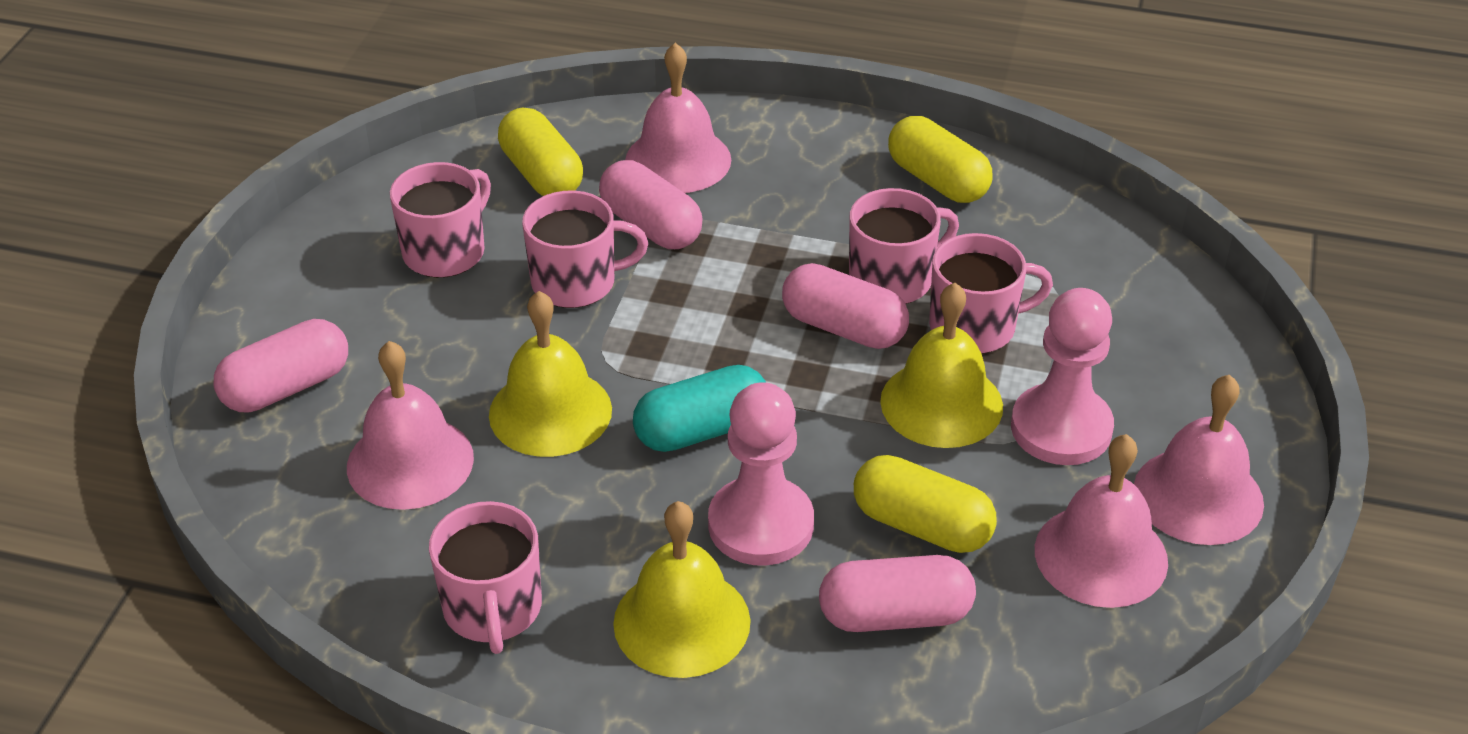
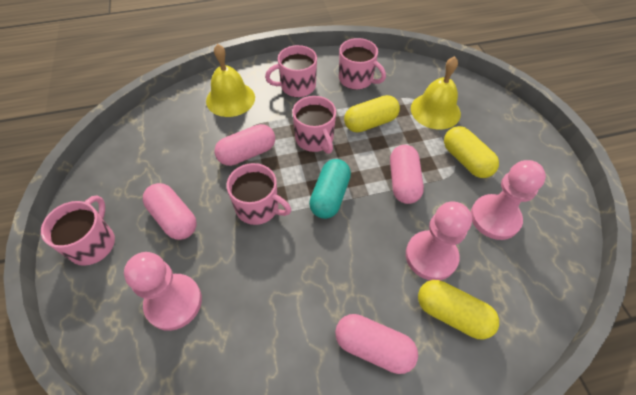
pink bell: 4 -> 0
pink pawn: 2 -> 3
yellow bell: 3 -> 2

